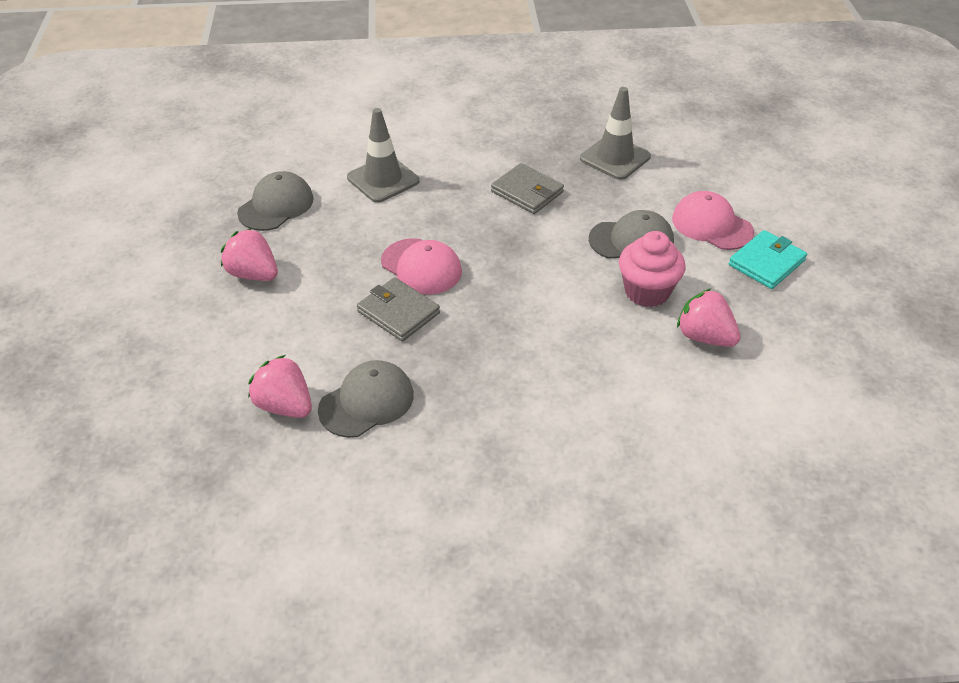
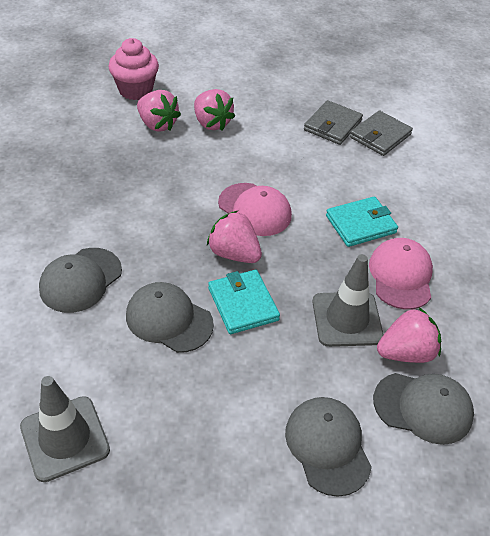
grey cap: 3 -> 4
pink strawberry: 3 -> 4
turquoise wallet: 1 -> 2

